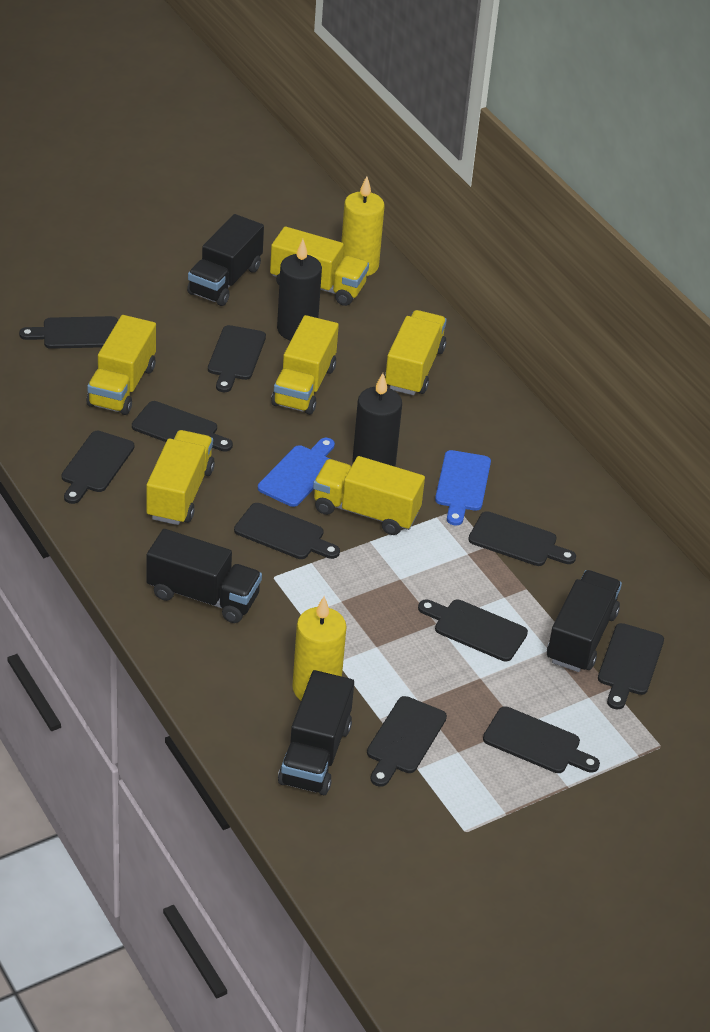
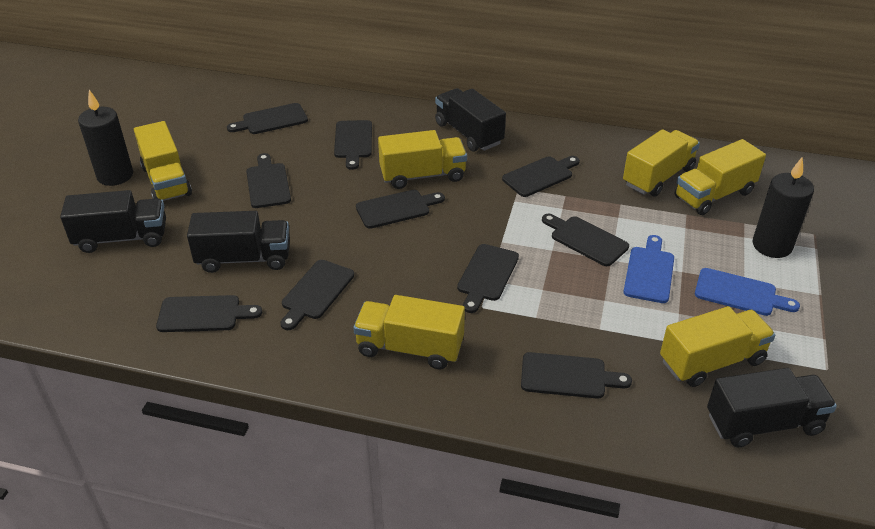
yellow candle: 2 -> 0

